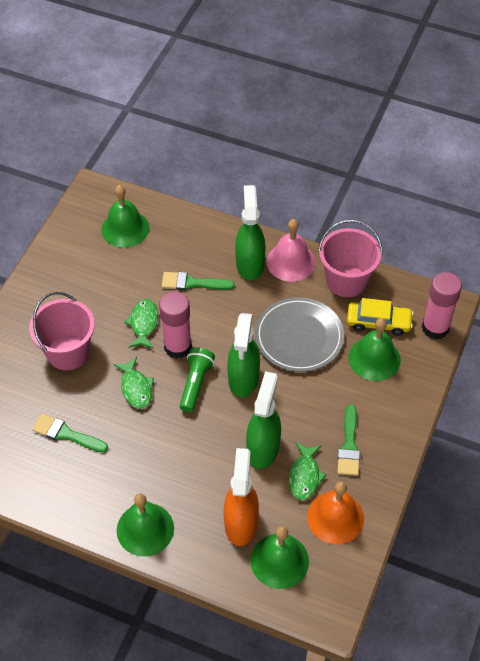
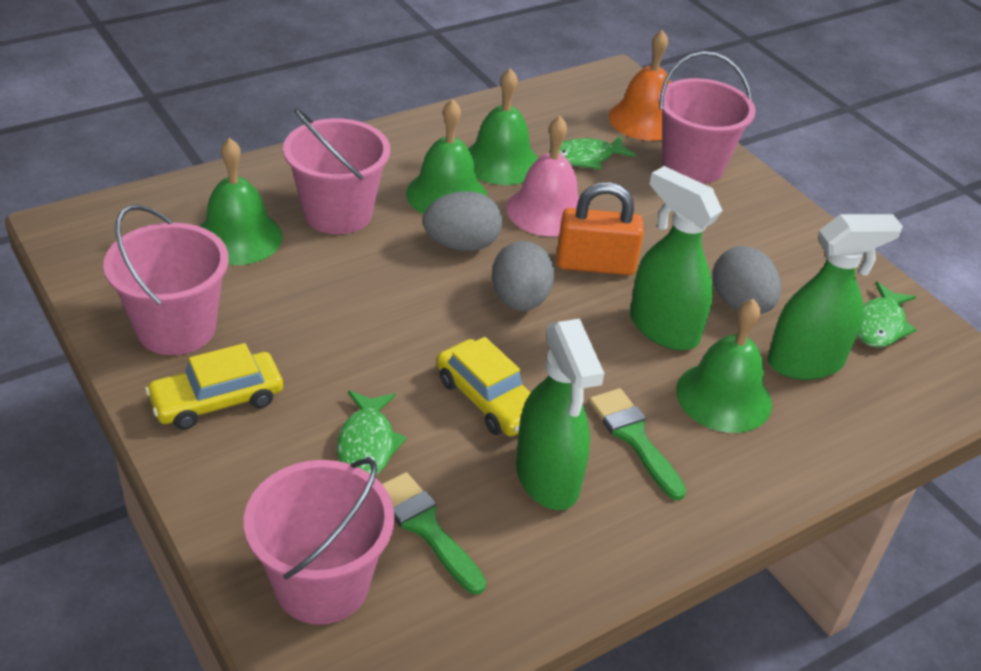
green brush: 3 -> 2
green flashlight: 1 -> 0
grey egg: 0 -> 3
grey plate: 1 -> 0
orange padlock: 0 -> 1
orange spray bottle: 1 -> 0
pink bucket: 2 -> 4
pink glue stick: 2 -> 0
yellow car: 1 -> 2

